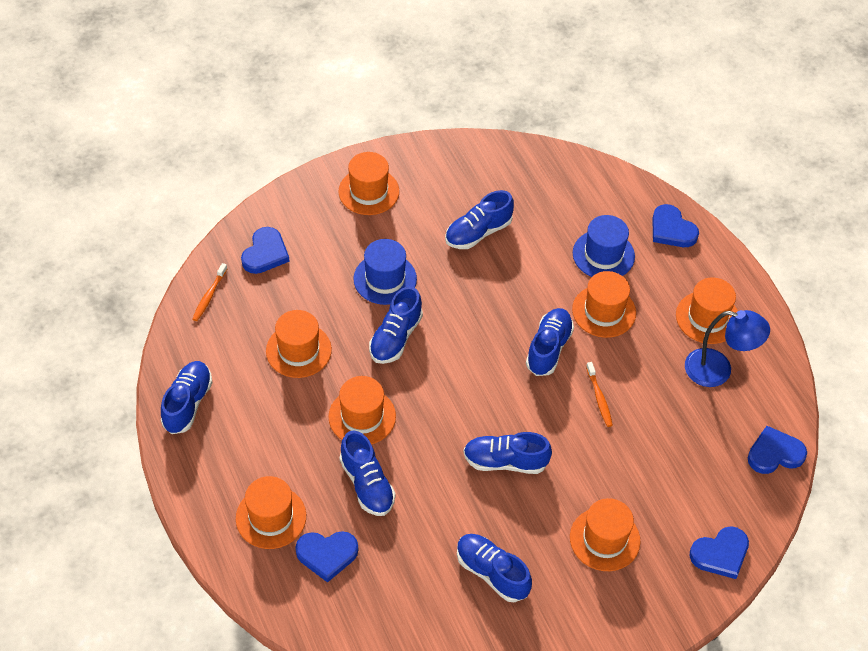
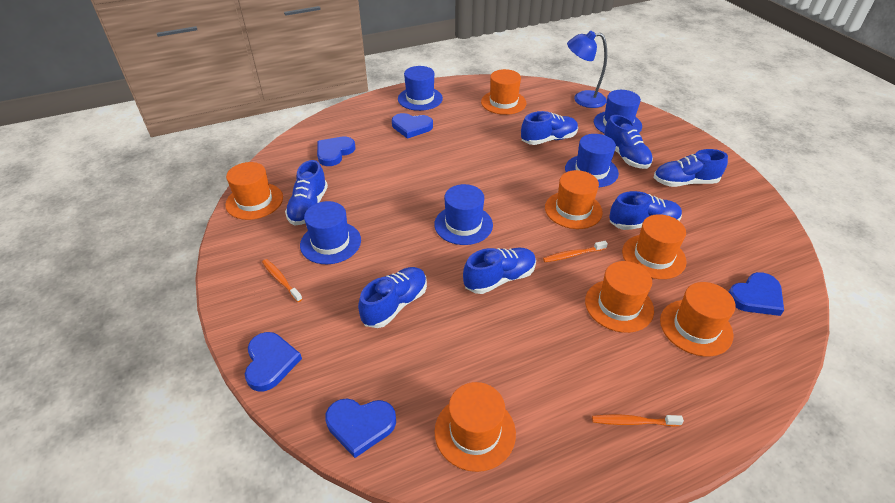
blue hat: 2 -> 5
orange toothbrush: 2 -> 3

